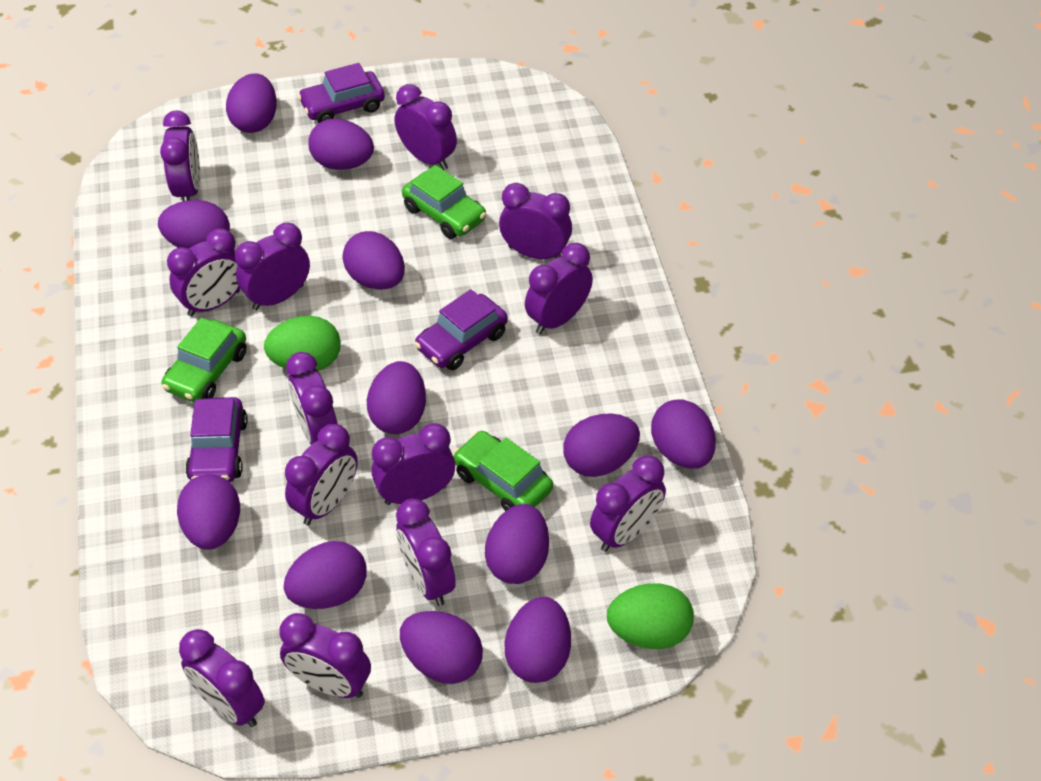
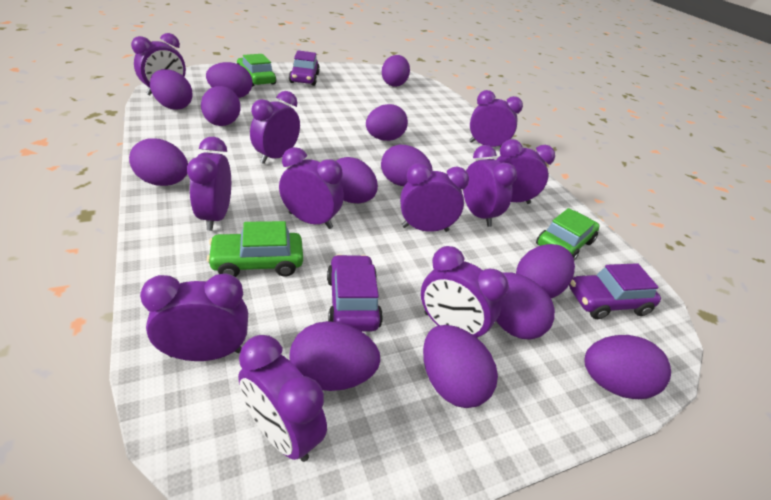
green egg: 2 -> 0
purple clock: 13 -> 11
purple egg: 12 -> 13

